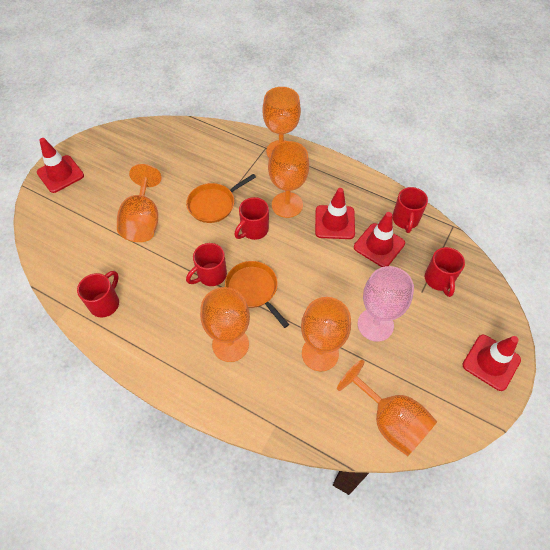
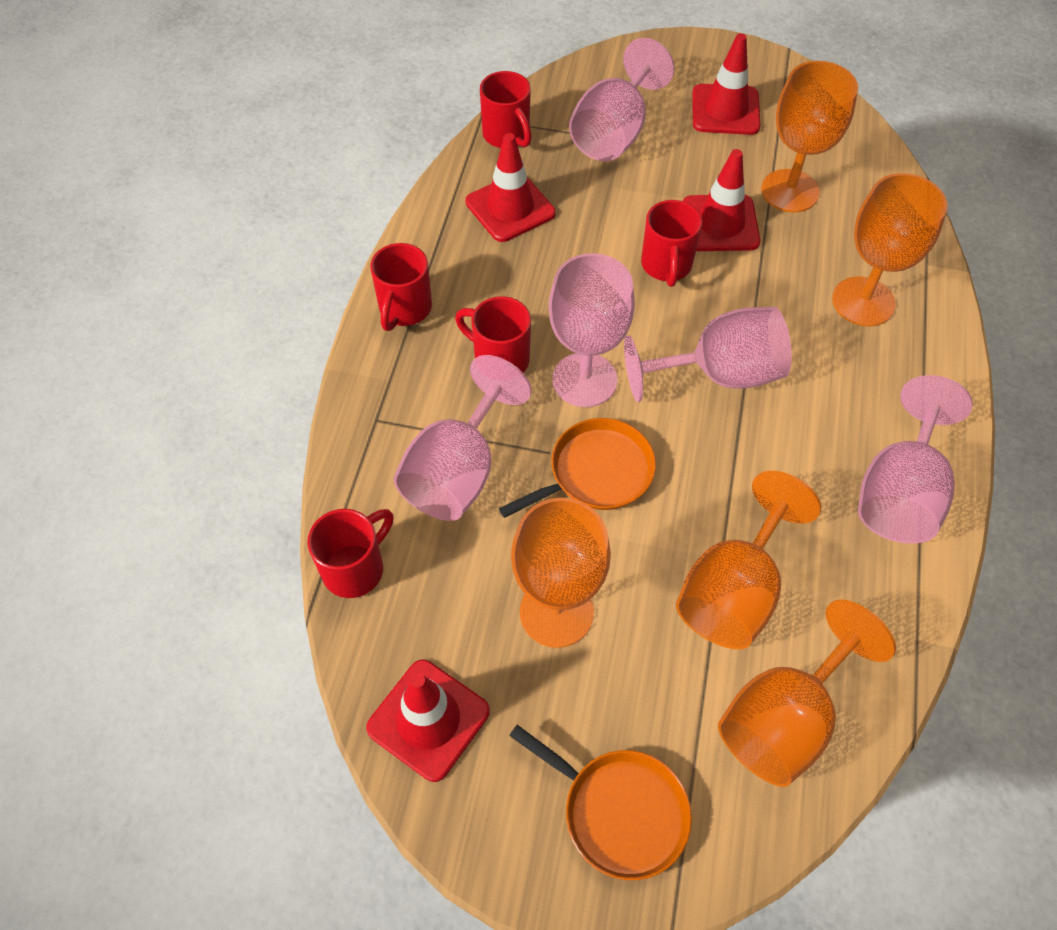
orange goblet: 6 -> 5
pink goblet: 1 -> 5

